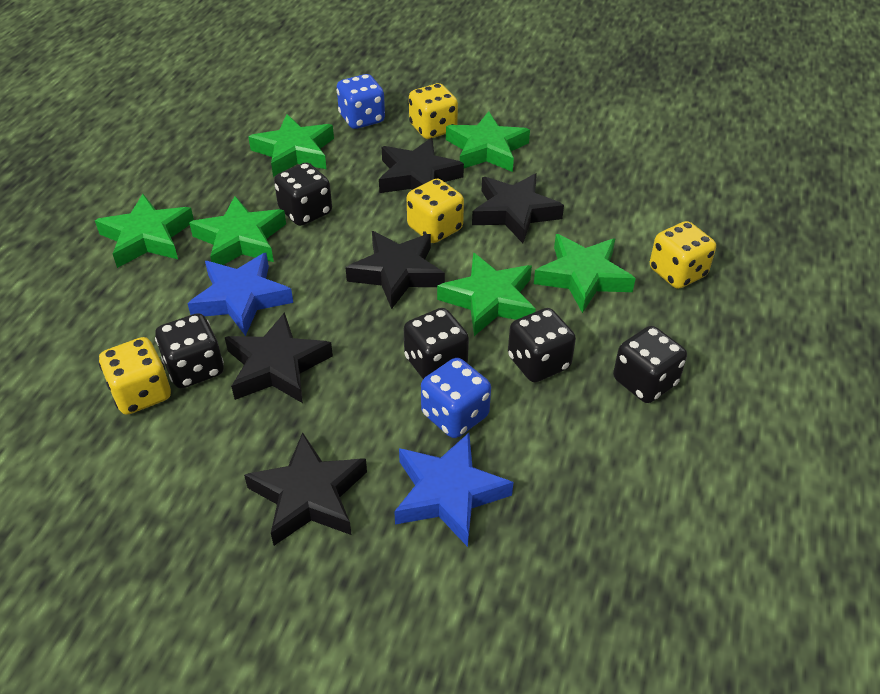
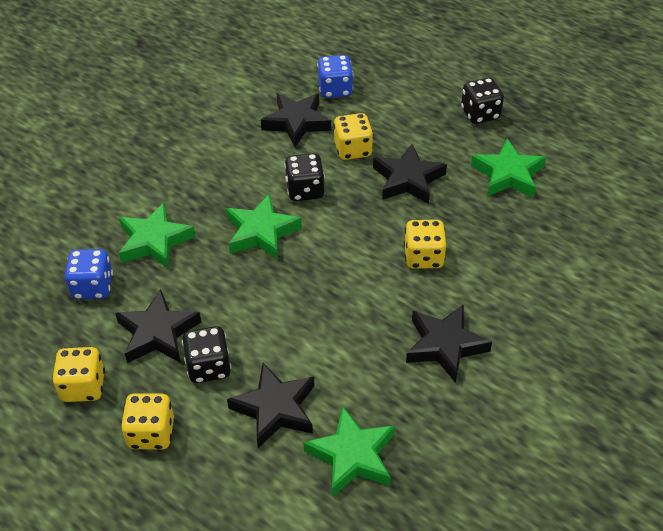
black dice: 5 -> 3
blue star: 2 -> 0
green star: 6 -> 4

